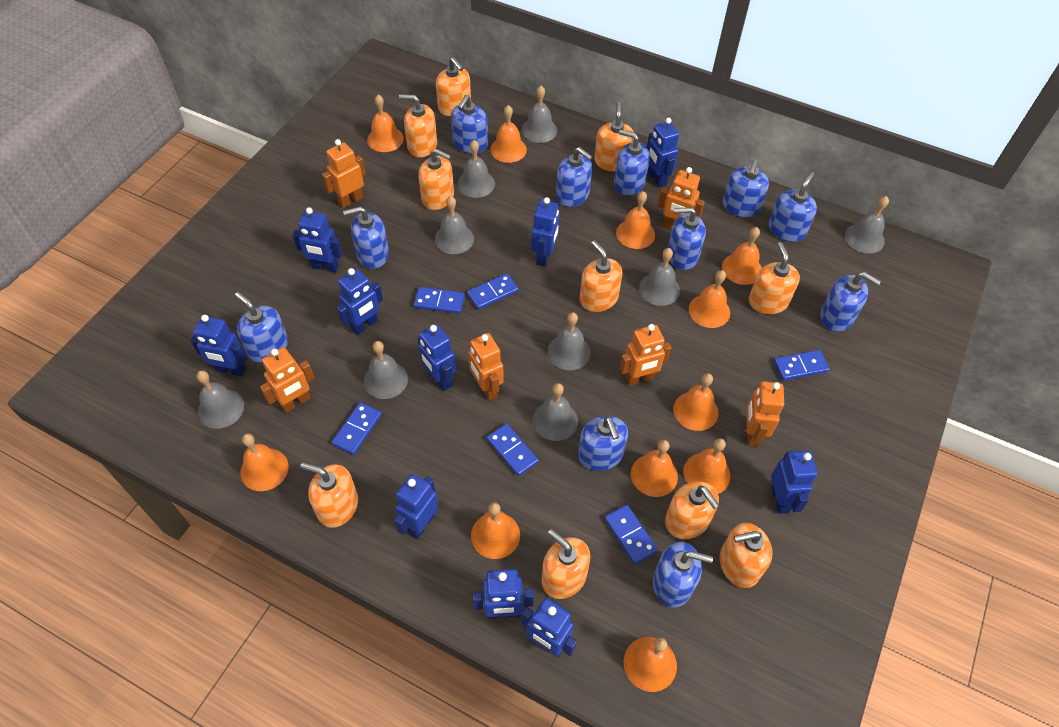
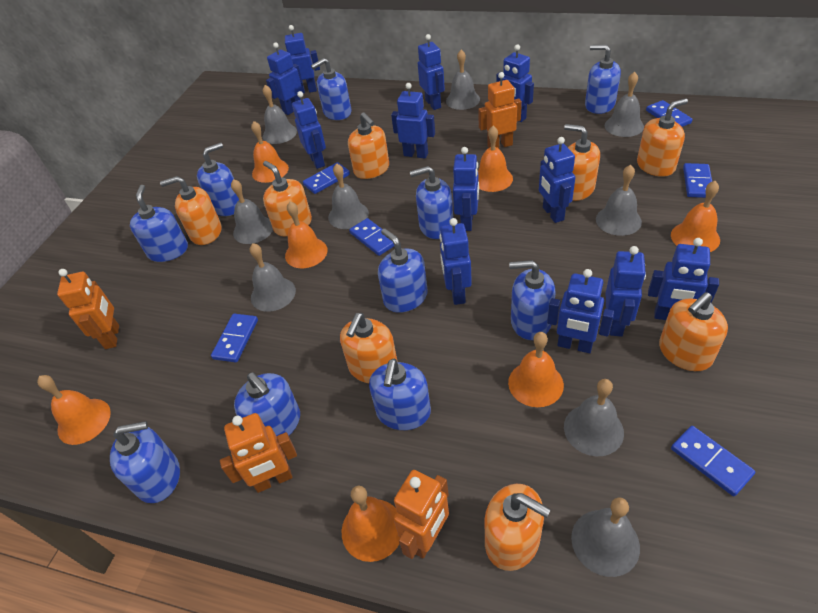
blue robot: 10 -> 12
blue soap dispenser: 11 -> 10
orange bell: 11 -> 7
orange robot: 6 -> 4
orange soap dispenser: 10 -> 8

